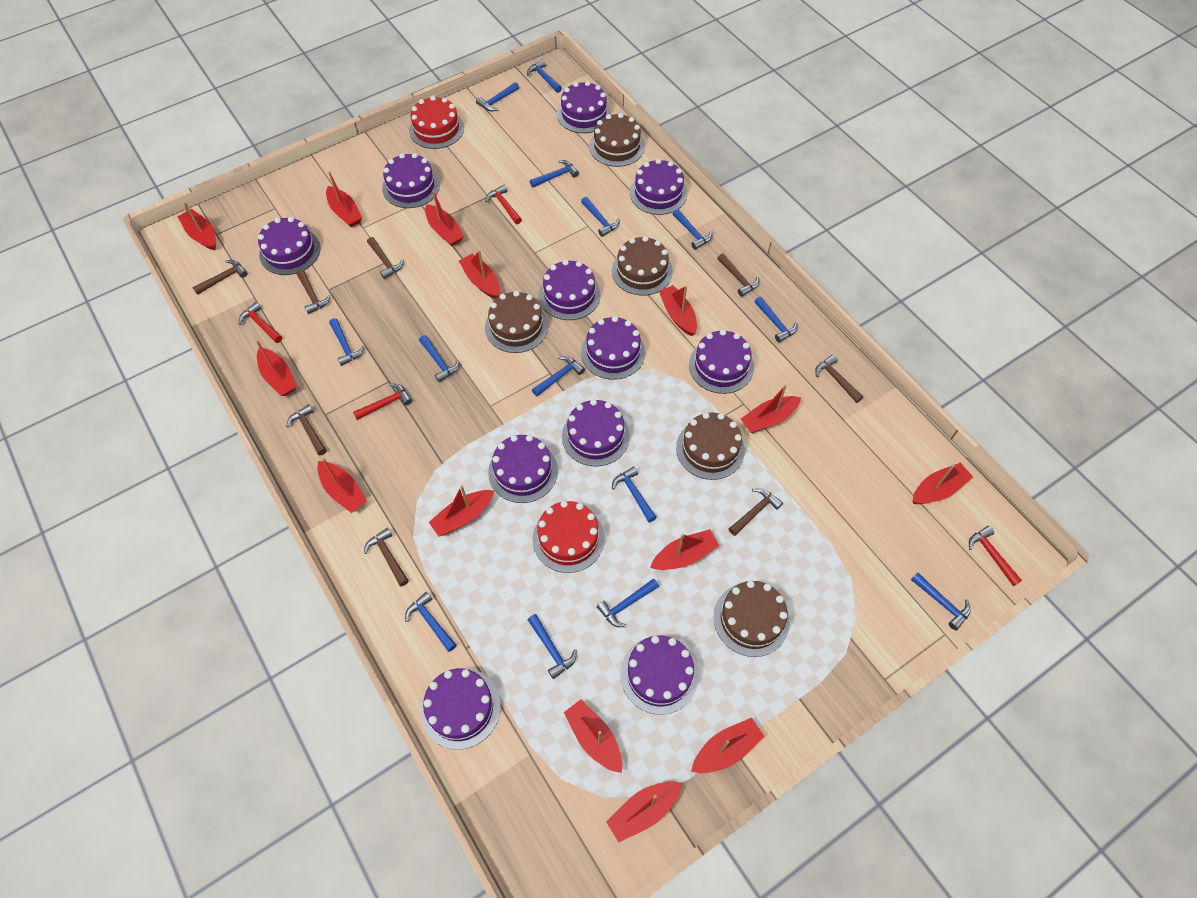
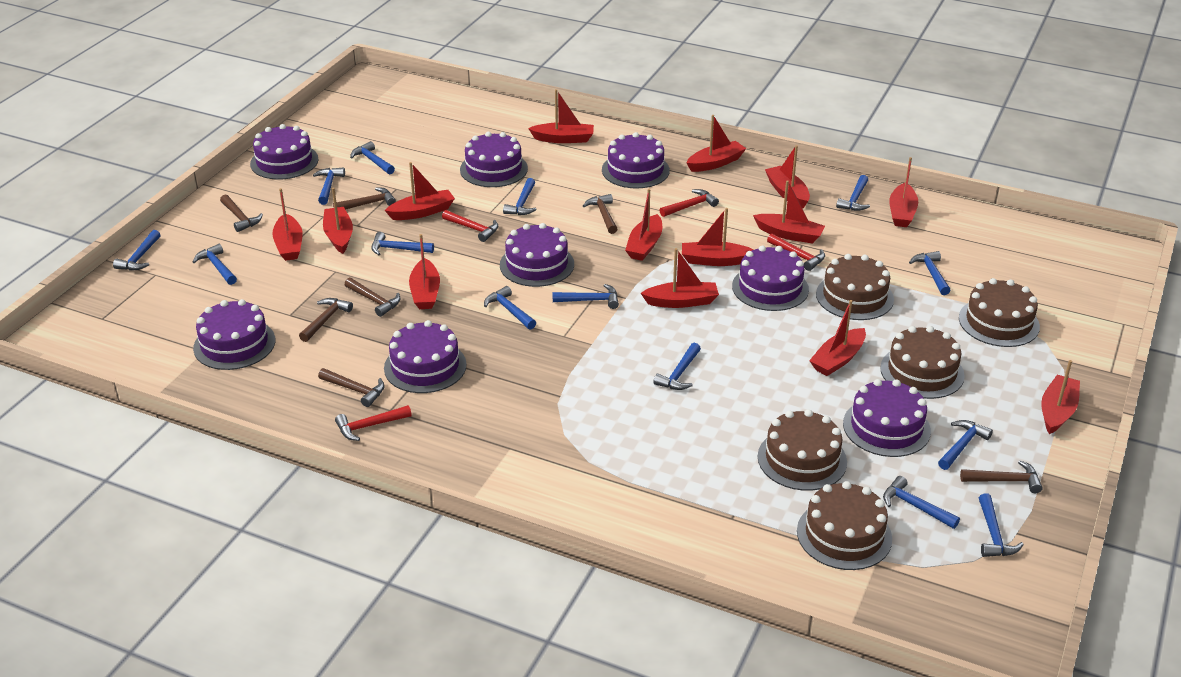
brown hammer: 8 -> 7
purple cake: 11 -> 8
red cake: 2 -> 0

